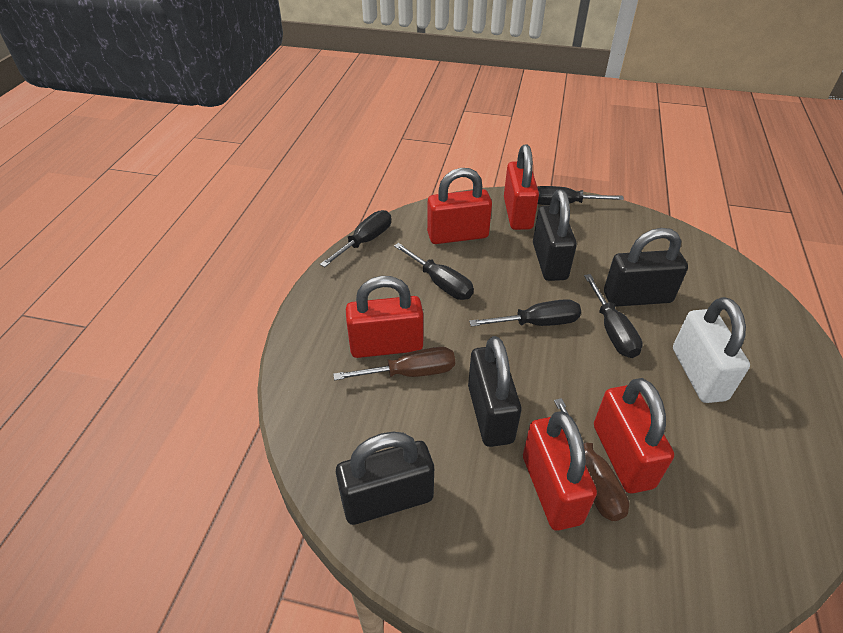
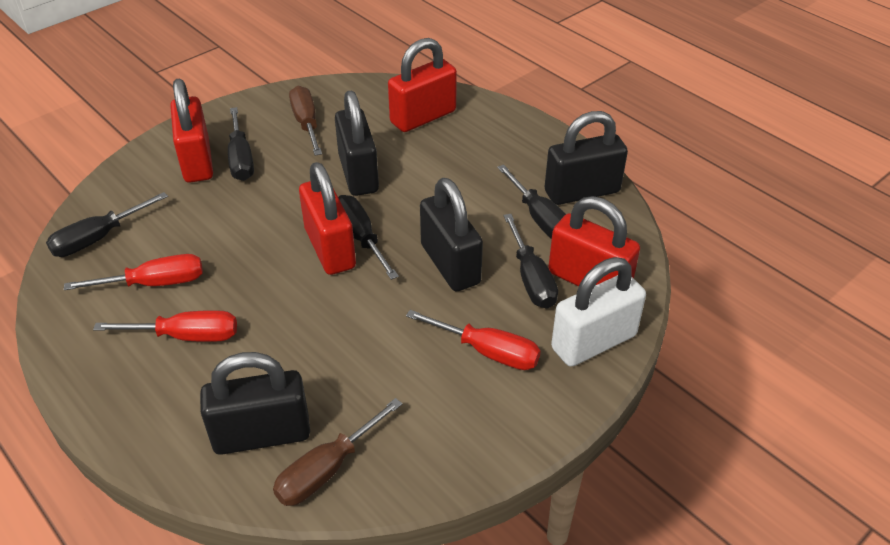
red padlock: 5 -> 4
red screwdriver: 0 -> 3

